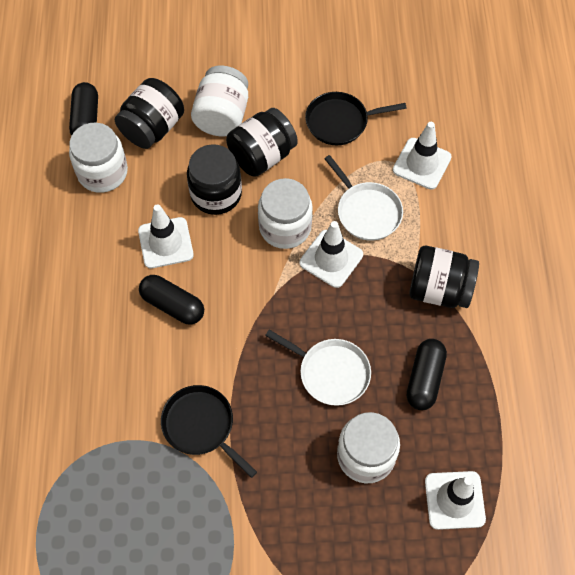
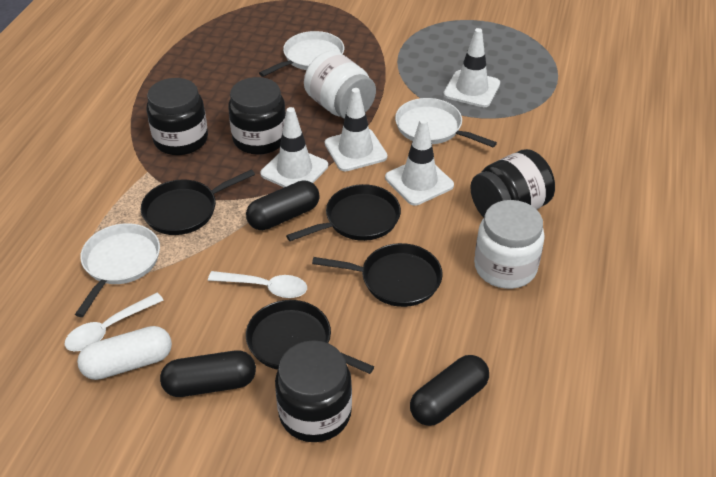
black pan: 2 -> 4
white capsule: 0 -> 1
white jar: 4 -> 2
white pan: 2 -> 3
white spoon: 0 -> 2

